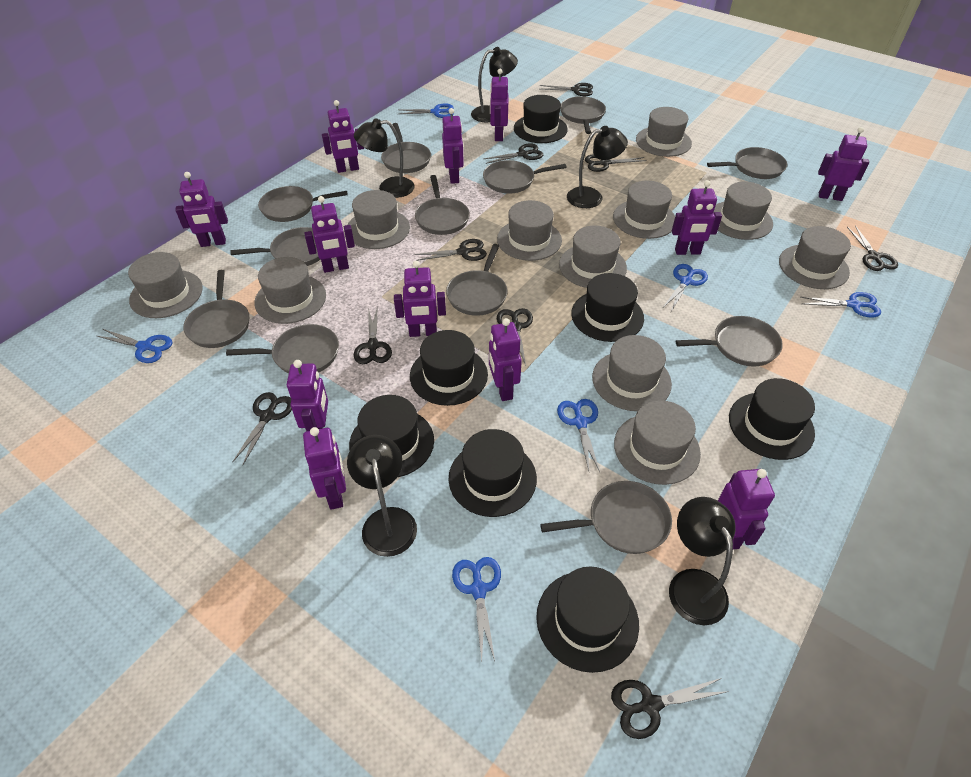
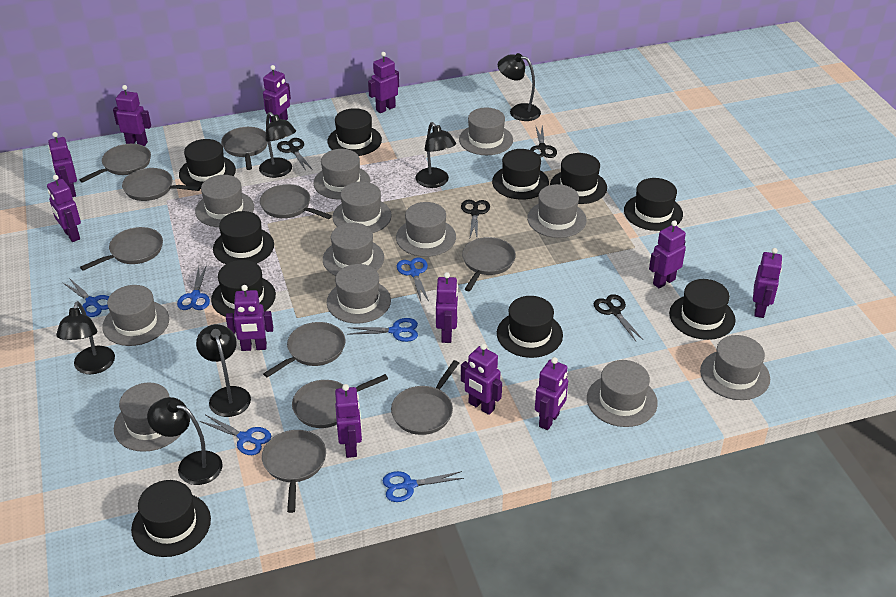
black hat: 7 -> 10
black lamp: 5 -> 6
black scissors: 9 -> 4
grey hat: 11 -> 12
grey pan: 12 -> 10

